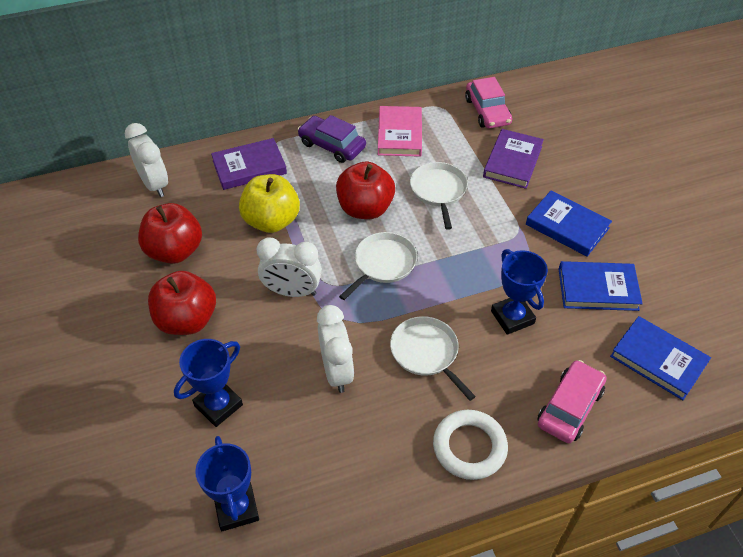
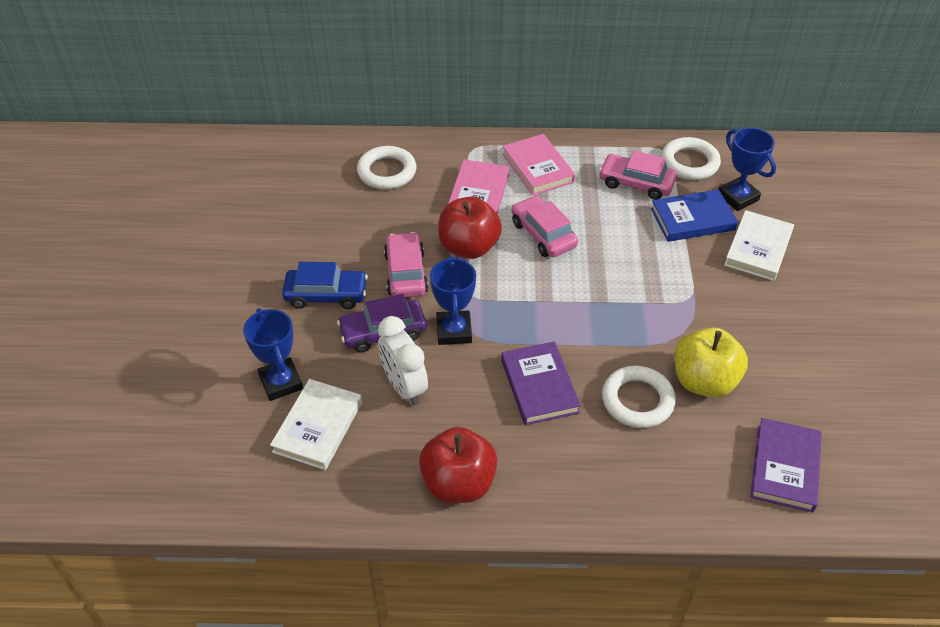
blue book: 3 -> 1
blue car: 0 -> 1
pink book: 1 -> 2
pink car: 2 -> 3
red apple: 3 -> 2
white book: 0 -> 2
white clock: 3 -> 1
white pan: 3 -> 0
white ring: 1 -> 3

